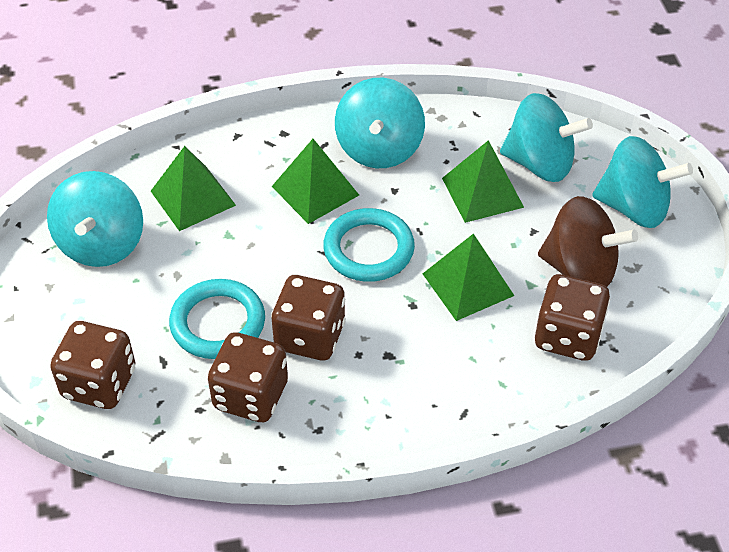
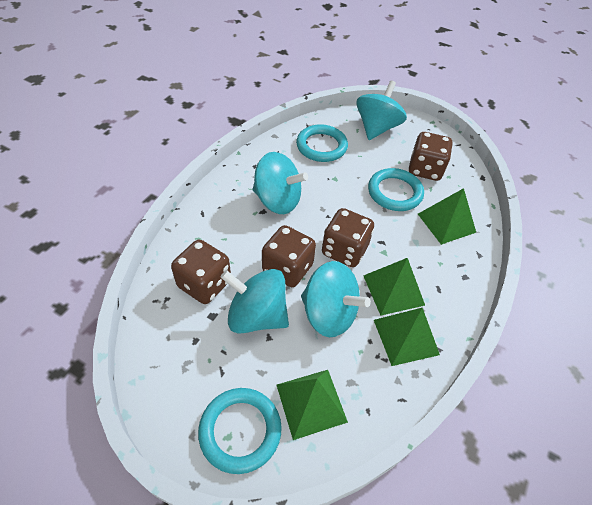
brown spinning top: 1 -> 0
turquoise ring: 2 -> 3

